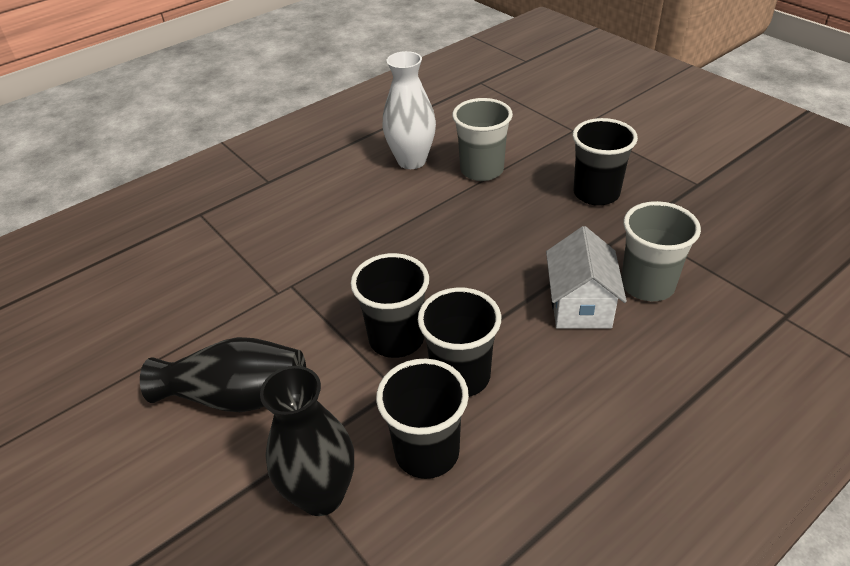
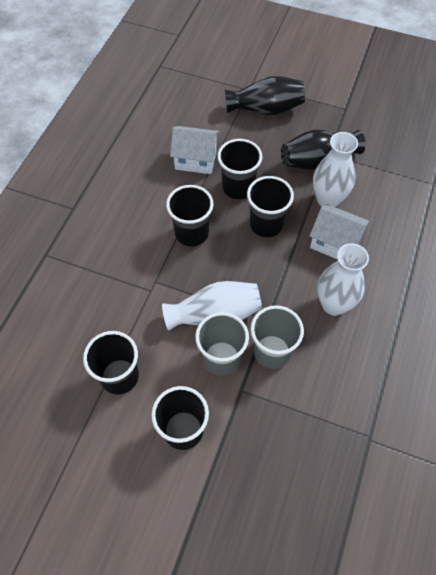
black cup: 4 -> 5
white house: 1 -> 2
white vase: 1 -> 3

